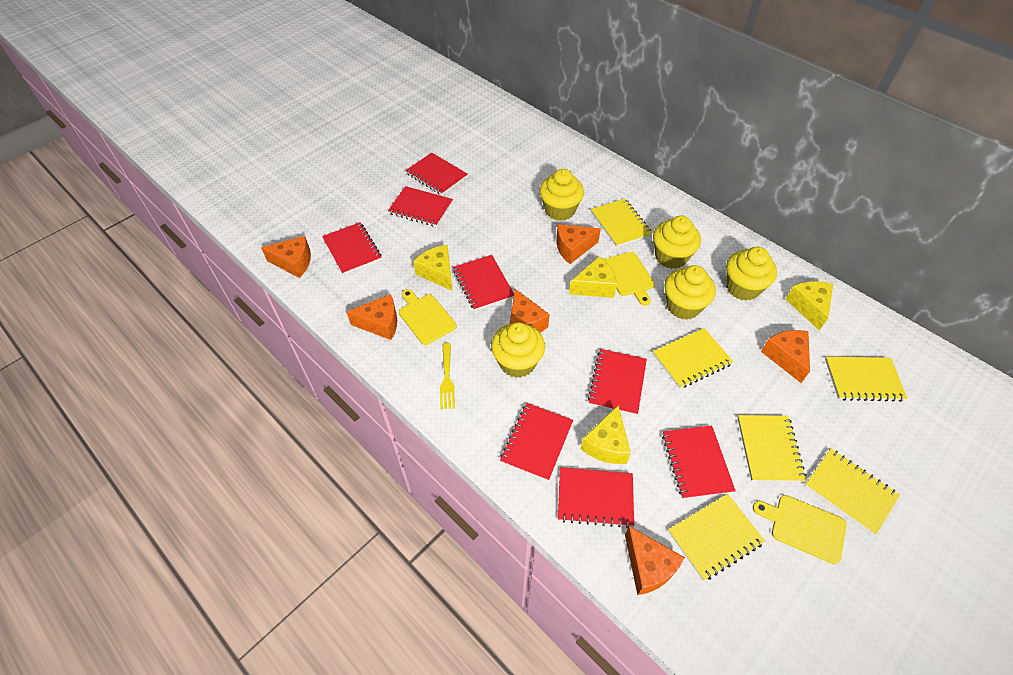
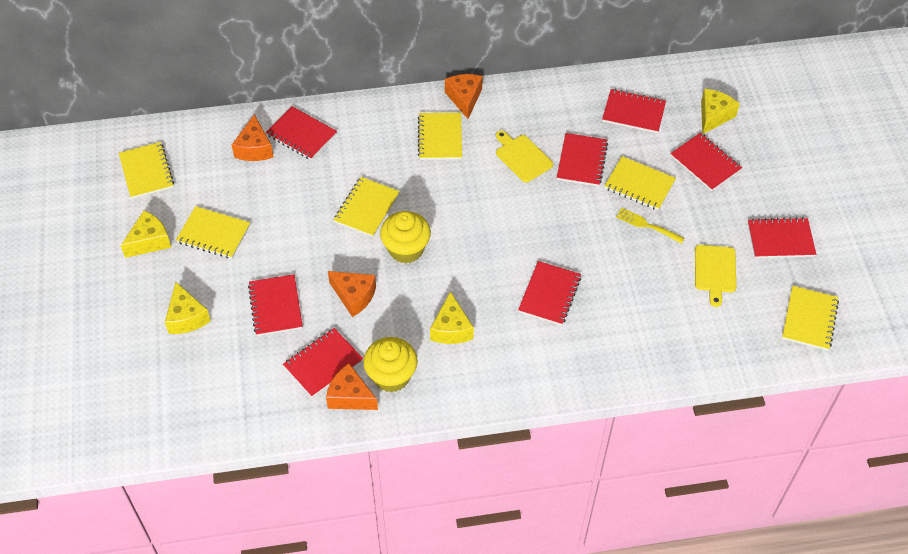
orange cheese: 6 -> 4
yellow cupcake: 5 -> 2
yellow cutting board: 3 -> 2

